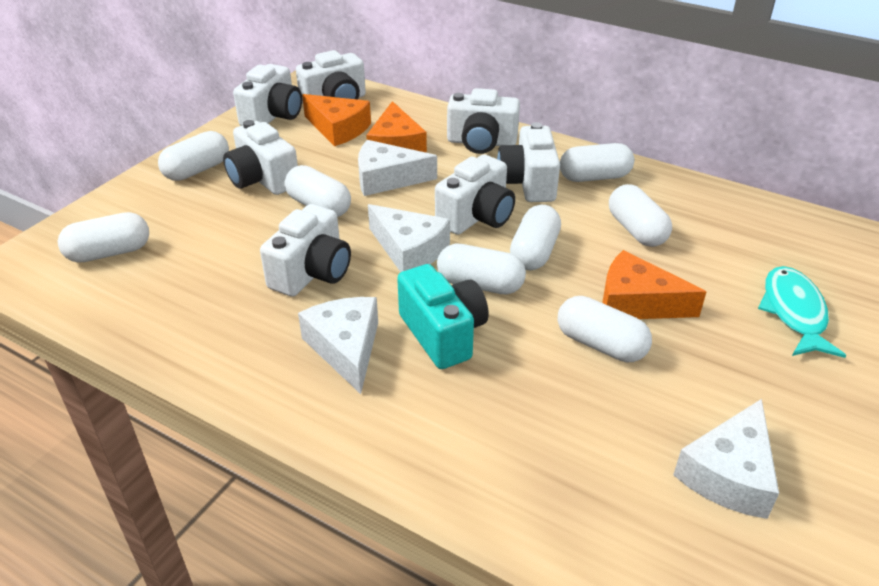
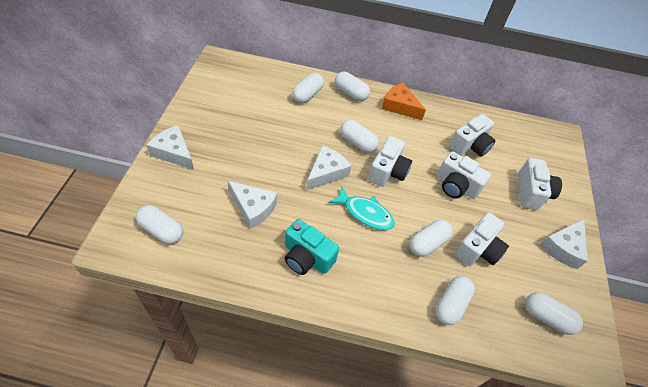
orange cheese: 3 -> 1
white camera: 7 -> 5
white capsule: 8 -> 7

